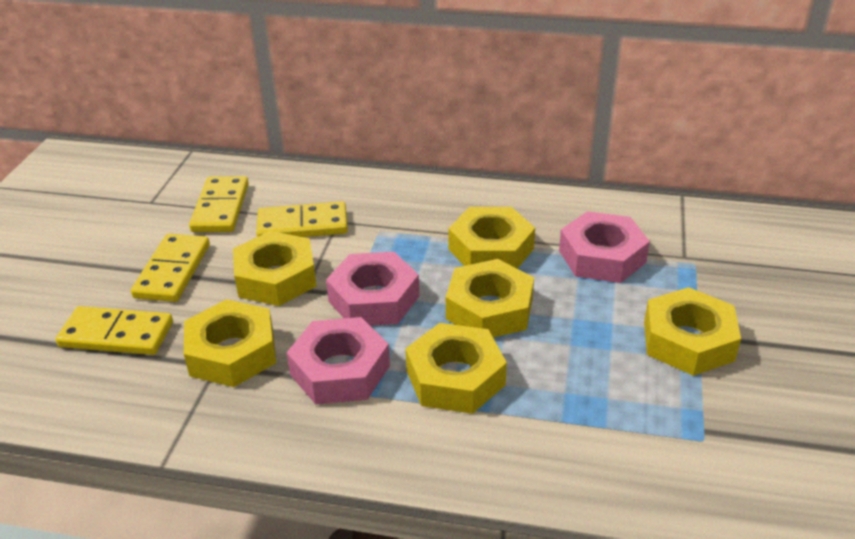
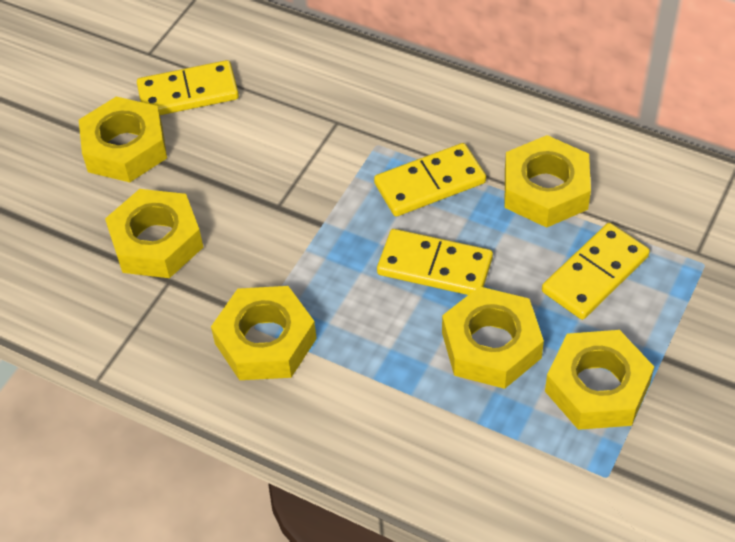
pink nut: 3 -> 0

